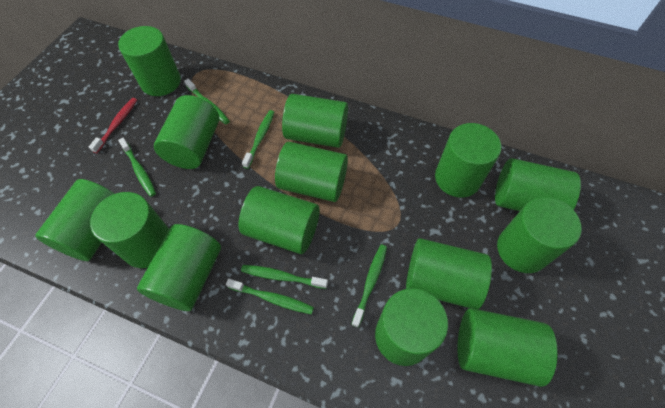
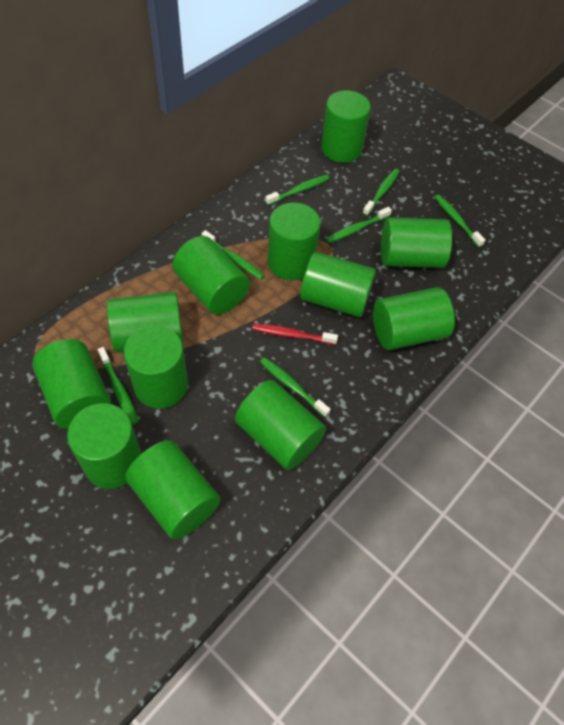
green cylinder: 14 -> 12
green toothbrush: 6 -> 7

